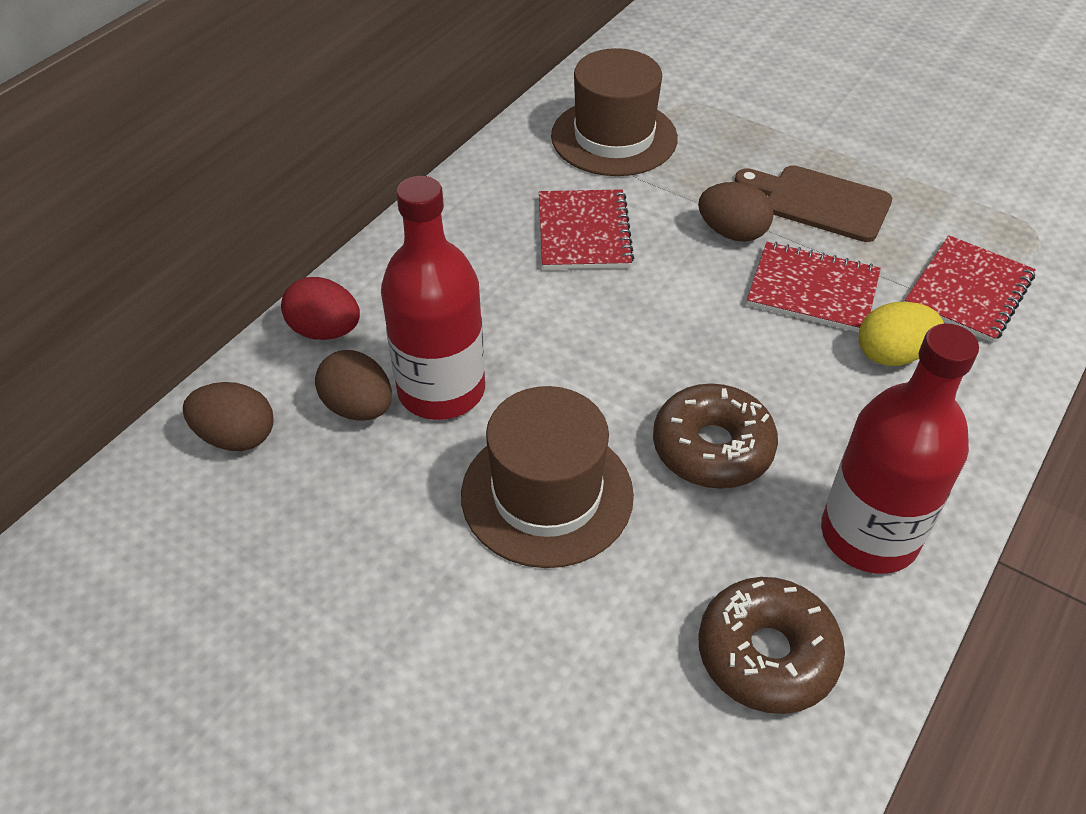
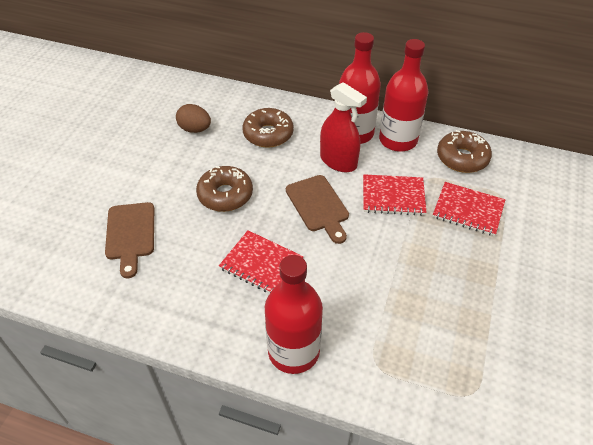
brown cutting board: 1 -> 2
brown donut: 2 -> 3
brown egg: 3 -> 1
brown hat: 2 -> 0
red bottle: 2 -> 3
red egg: 1 -> 0
red spray bottle: 0 -> 1
yellow egg: 1 -> 0

